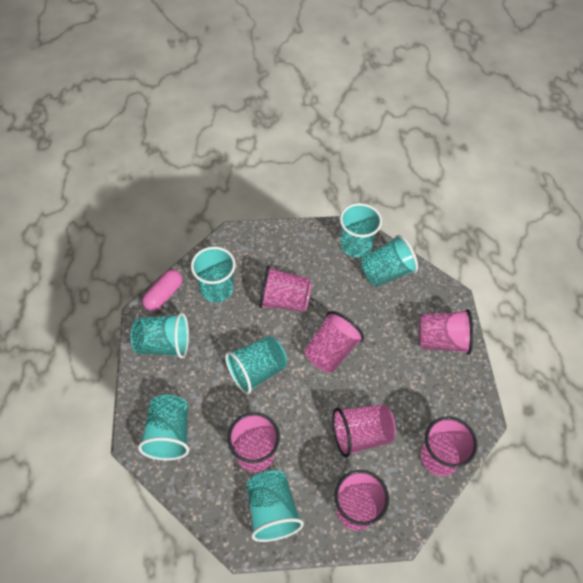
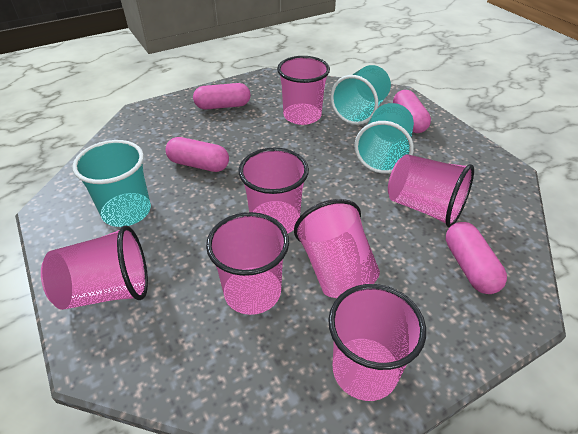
pink capsule: 1 -> 4
turquoise cup: 7 -> 3

